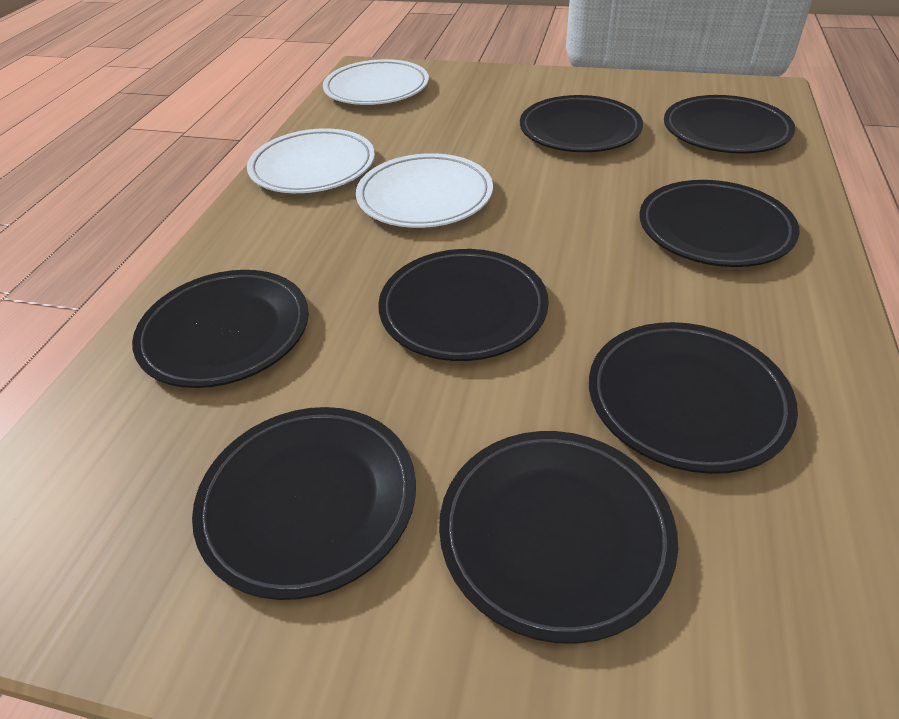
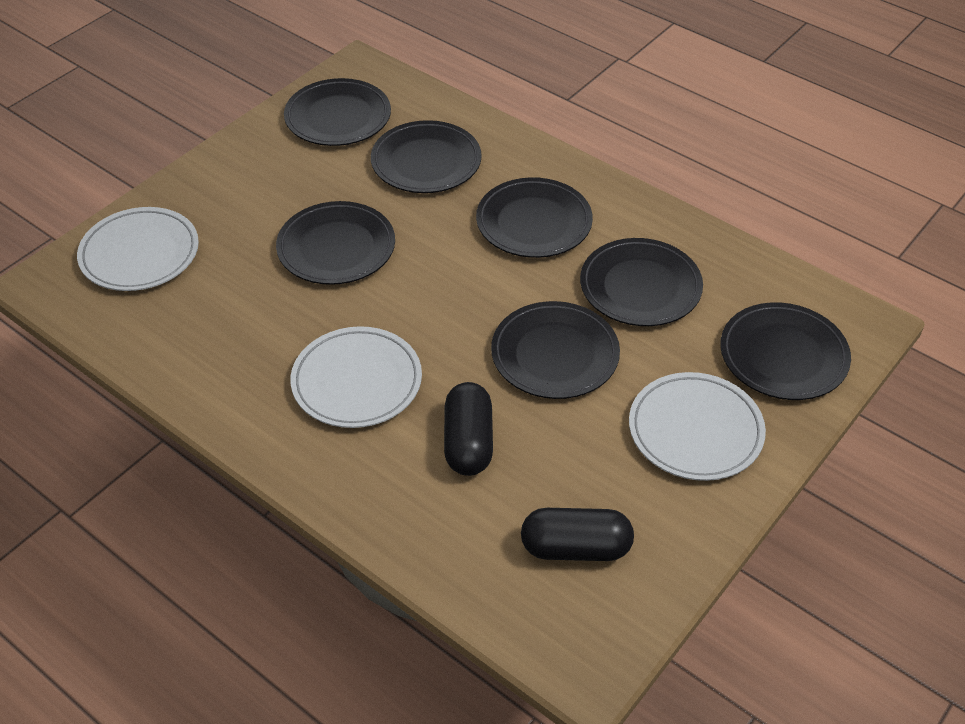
black capsule: 0 -> 2
black plate: 8 -> 7

